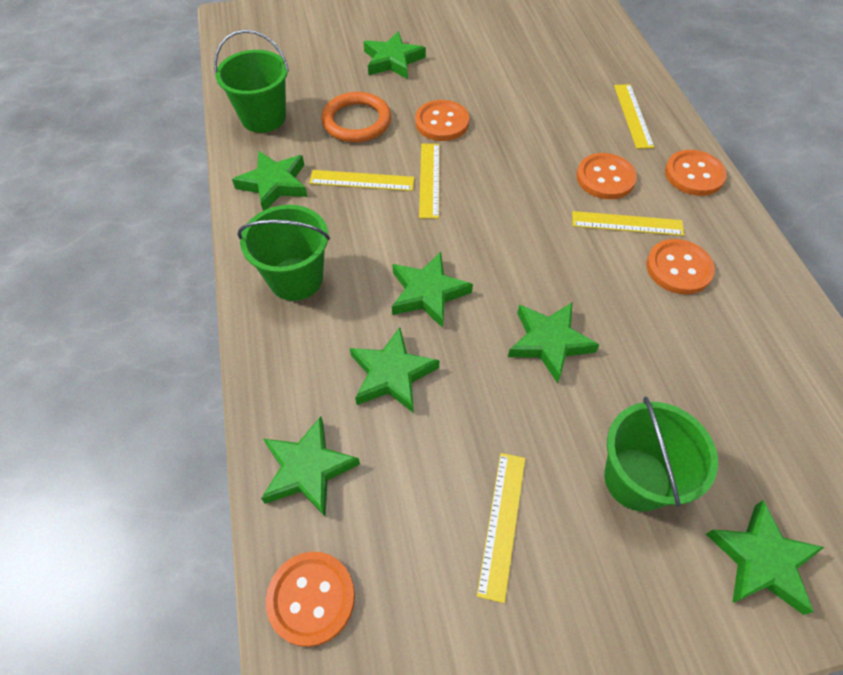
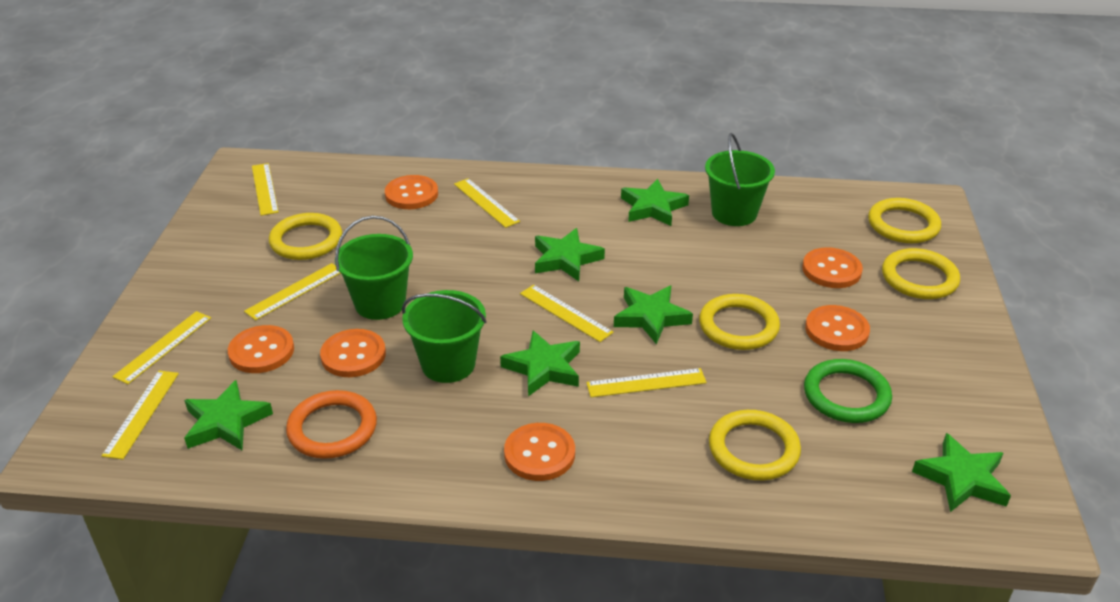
green ring: 0 -> 1
green star: 7 -> 6
orange button: 5 -> 6
yellow ring: 0 -> 5
yellow ruler: 5 -> 7

